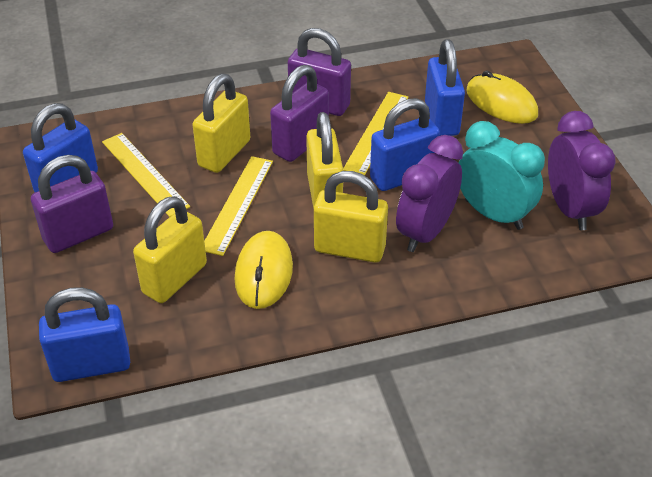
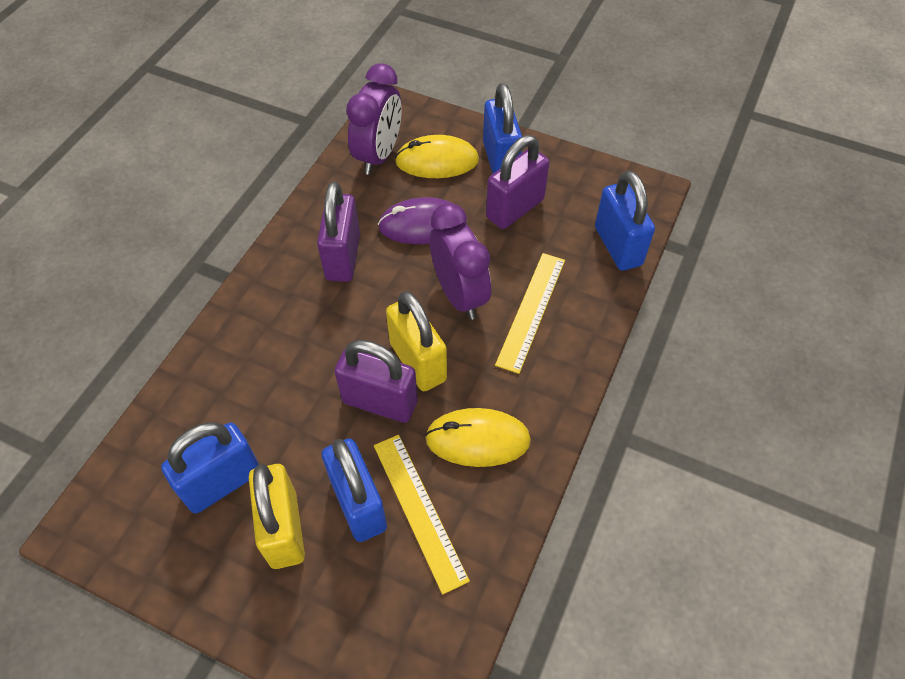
purple mouse: 0 -> 1
turquoise clock: 1 -> 0
yellow padlock: 4 -> 2
yellow ruler: 3 -> 2

